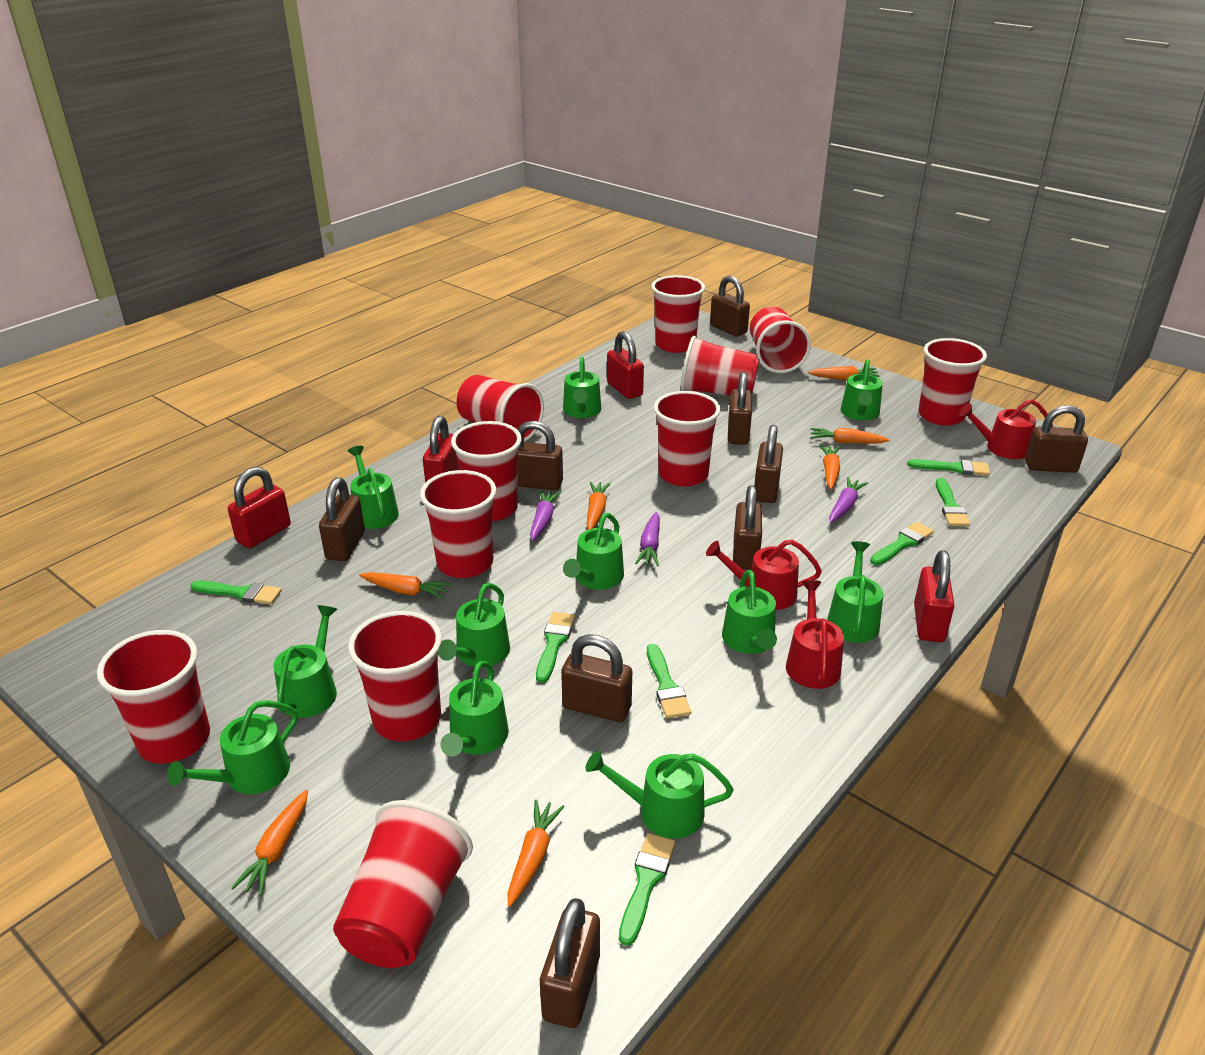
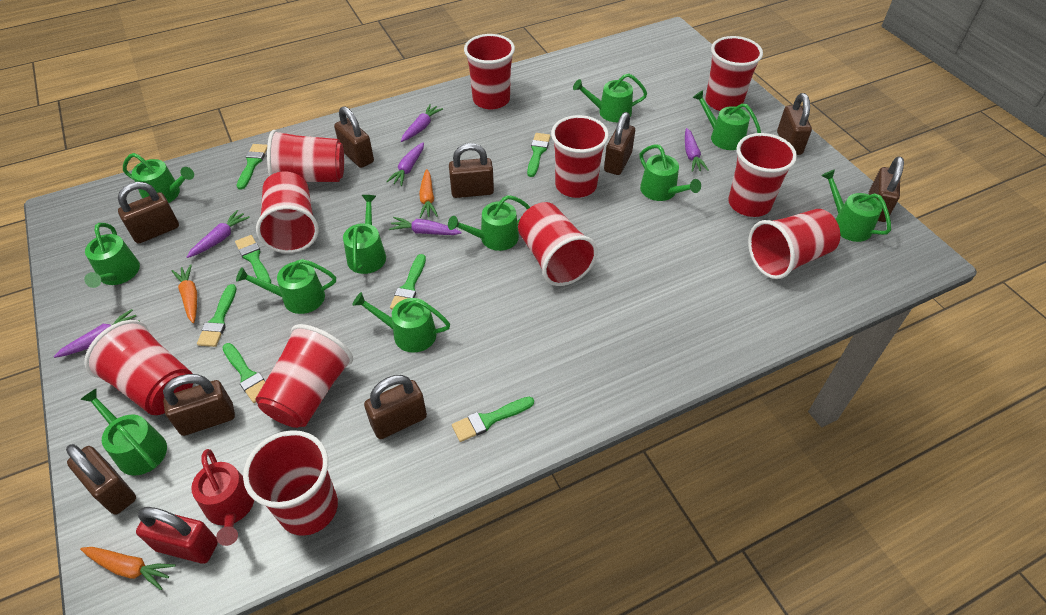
orange carrot: 7 -> 3
purple carrot: 3 -> 6
red padlock: 4 -> 1
red watering can: 3 -> 1

